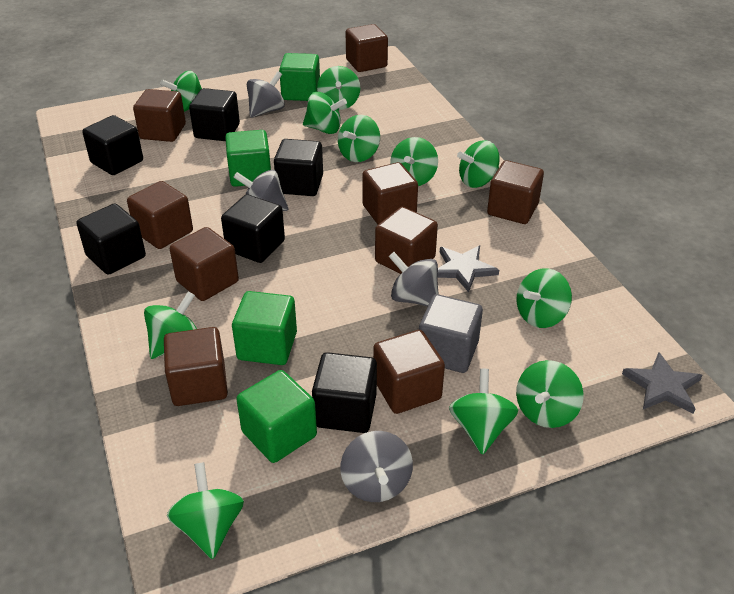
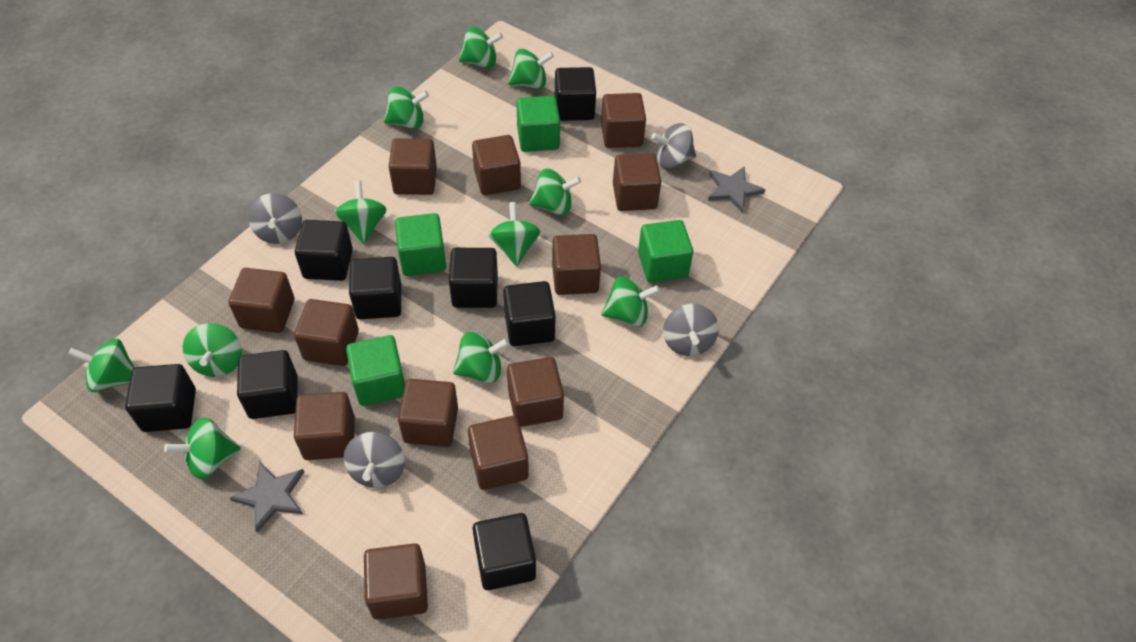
black cube: 6 -> 8
brown cube: 9 -> 12
grey cube: 1 -> 0

